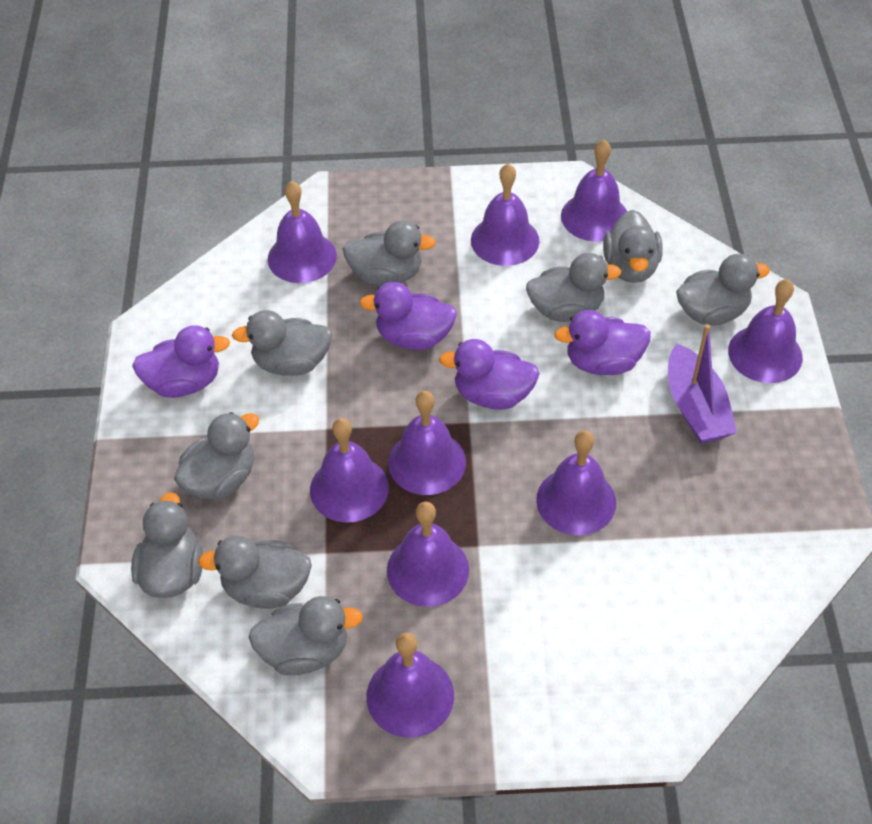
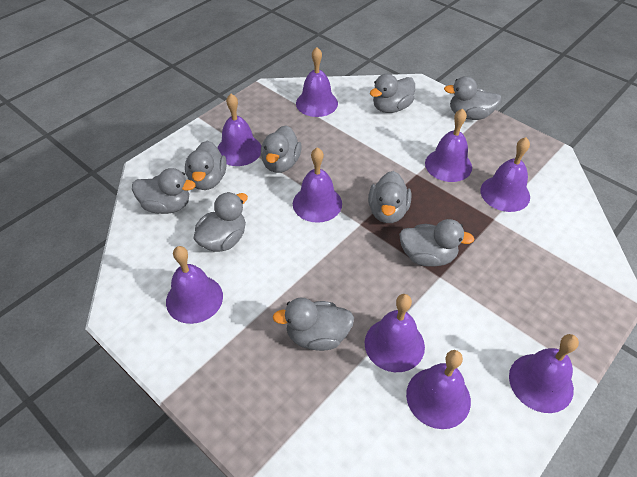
purple boat: 1 -> 0
purple duck: 4 -> 0

